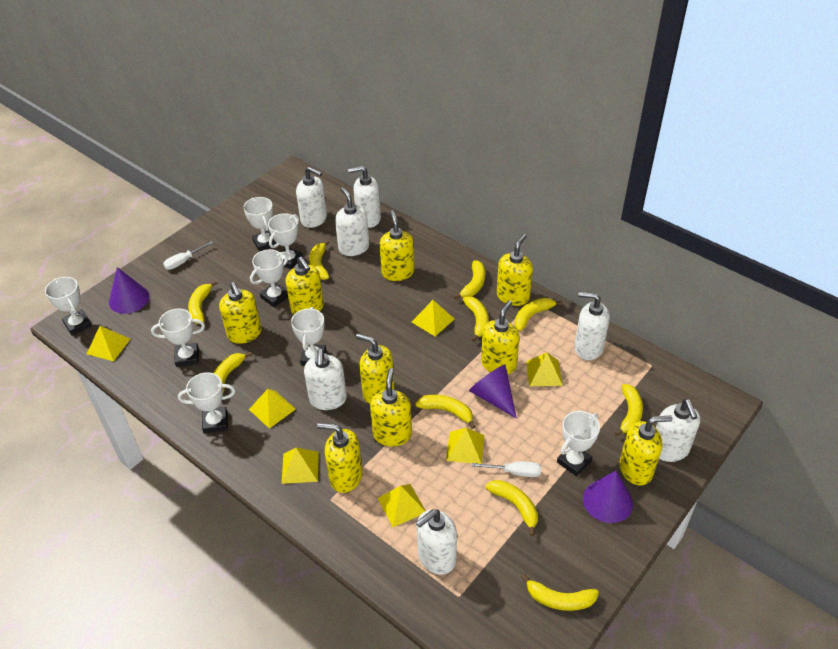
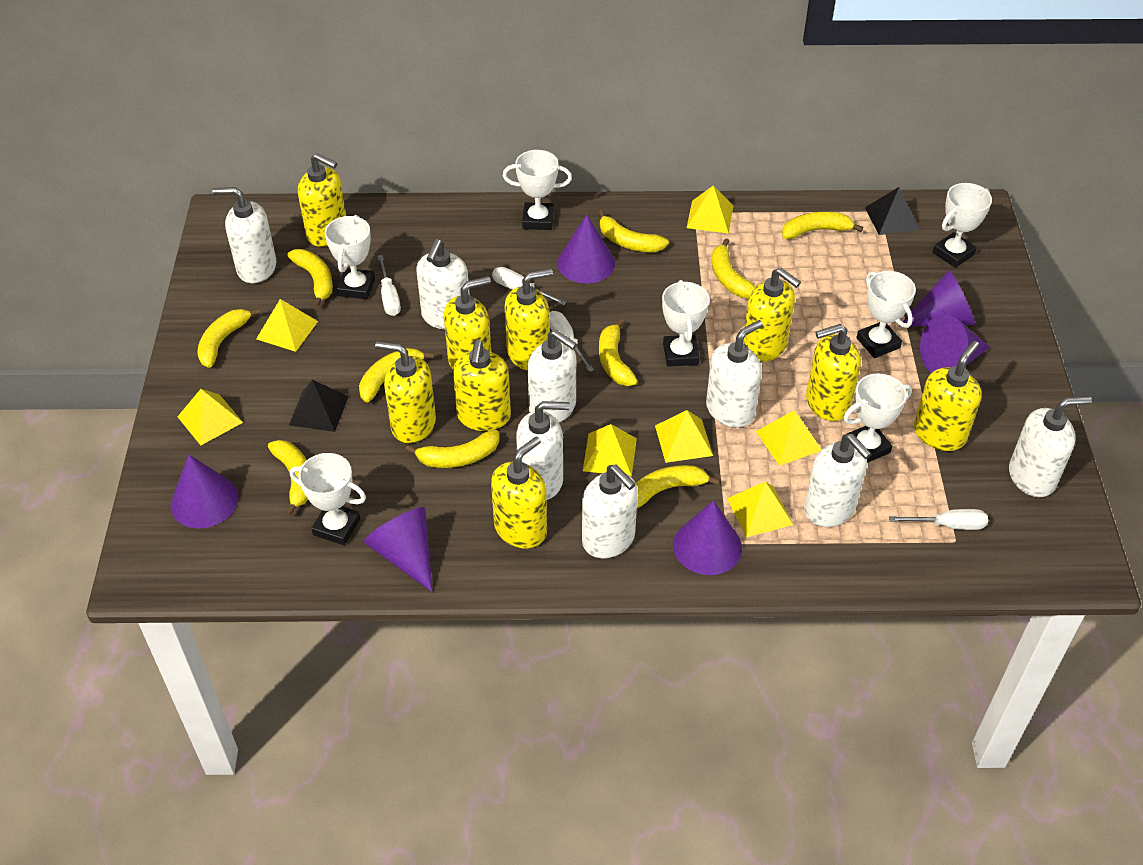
black pyramid: 0 -> 2
purple cone: 3 -> 6
white screwdriver: 2 -> 4
white soap dispenser: 7 -> 8
white trophy: 8 -> 7

